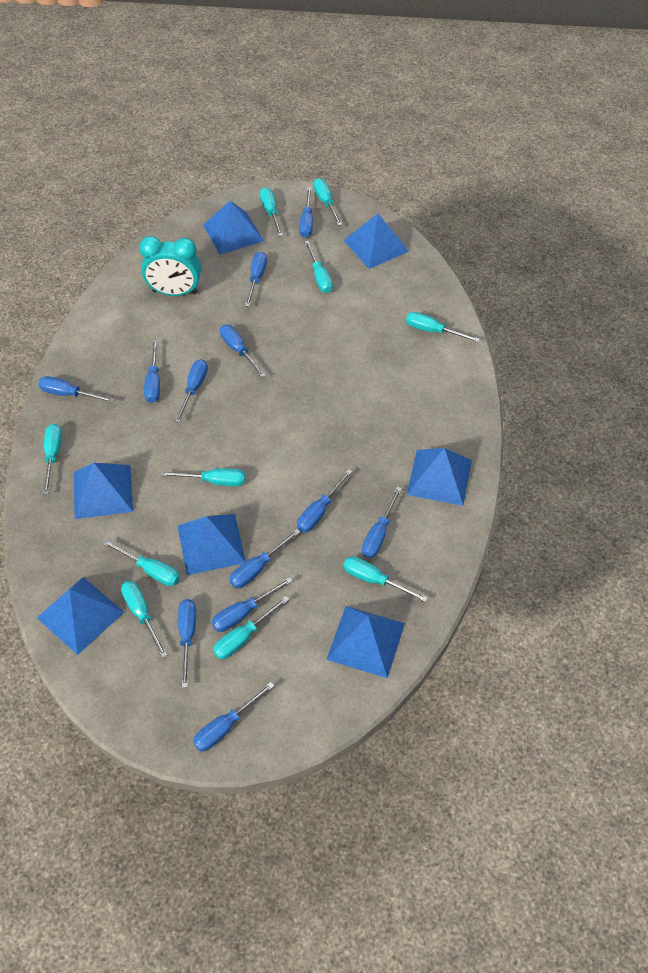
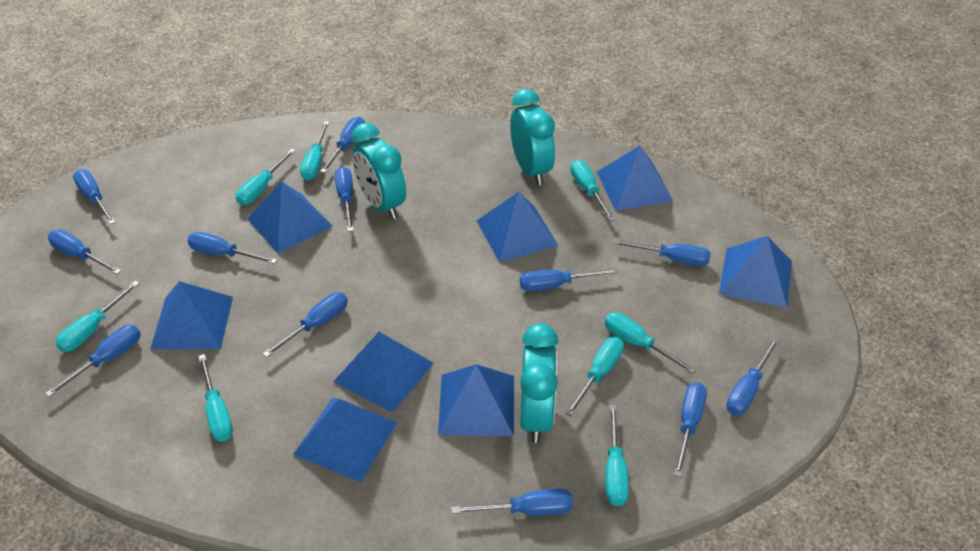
blue pyramid: 7 -> 8
turquoise clock: 1 -> 3
turquoise screwdriver: 10 -> 8

